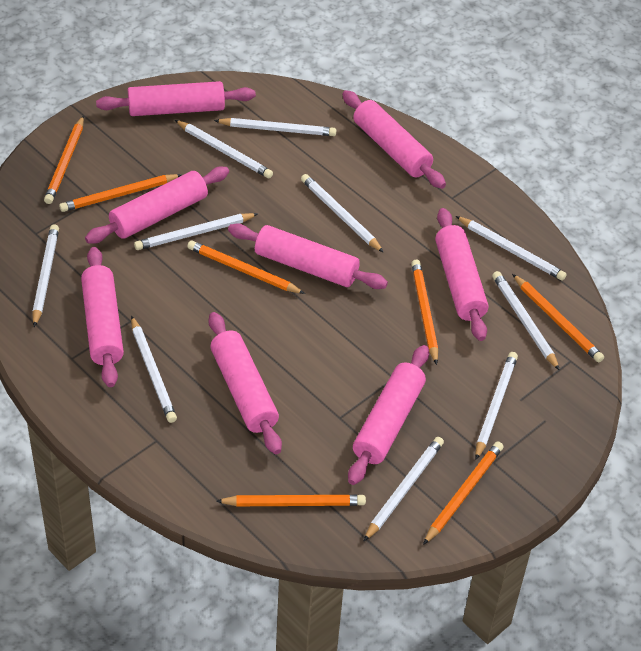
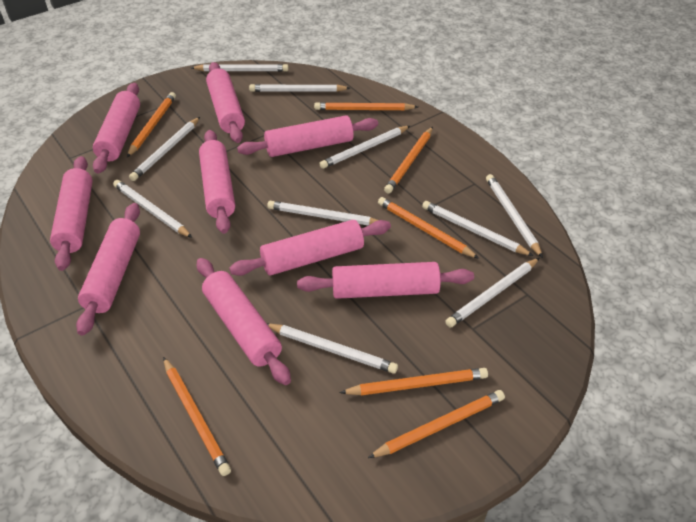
pink rolling pin: 8 -> 9

